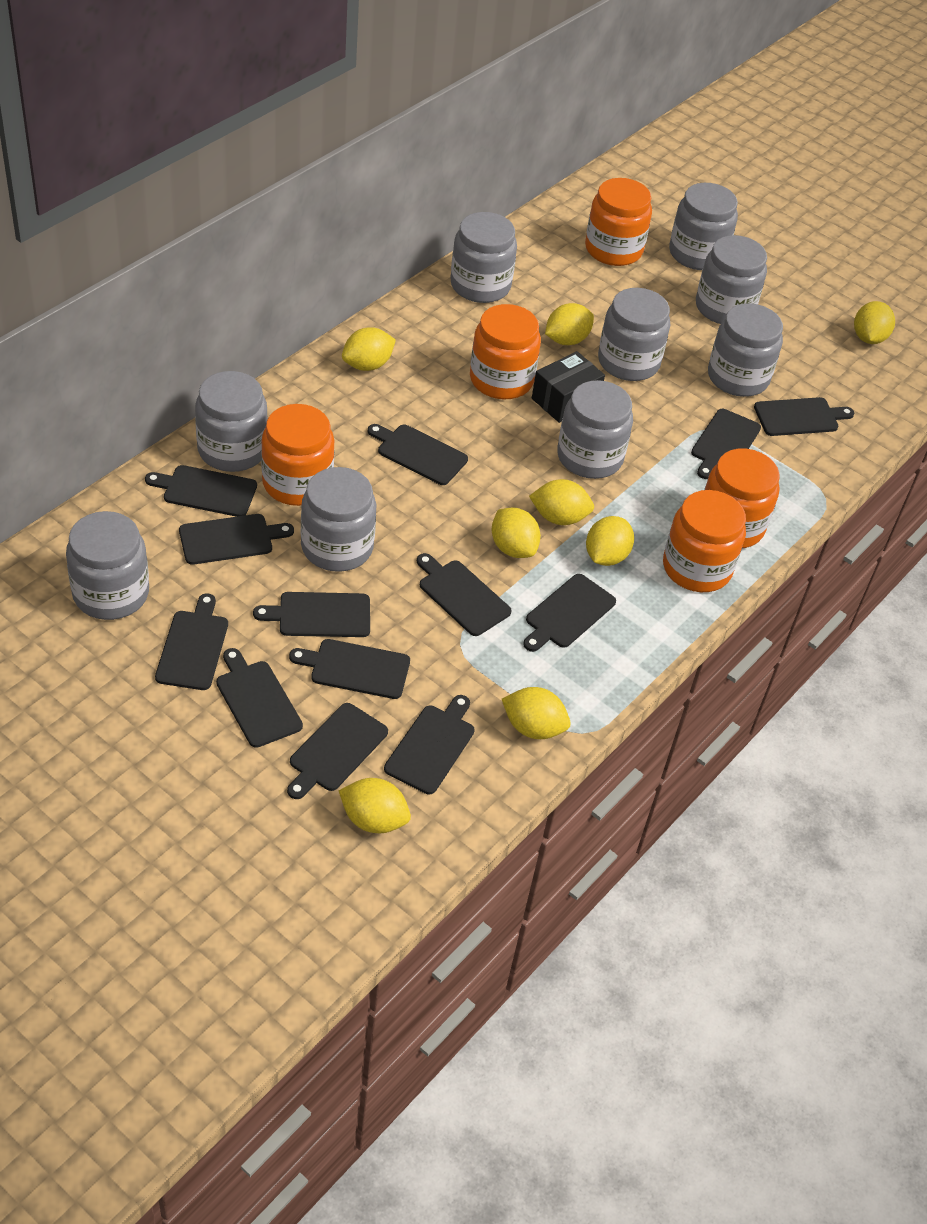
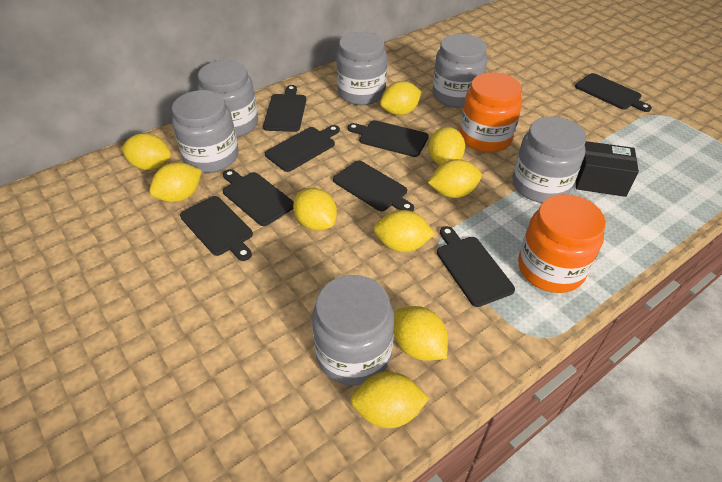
black cutting board: 13 -> 8
grey jar: 9 -> 6
orange jar: 5 -> 2
yellow lemon: 8 -> 9

